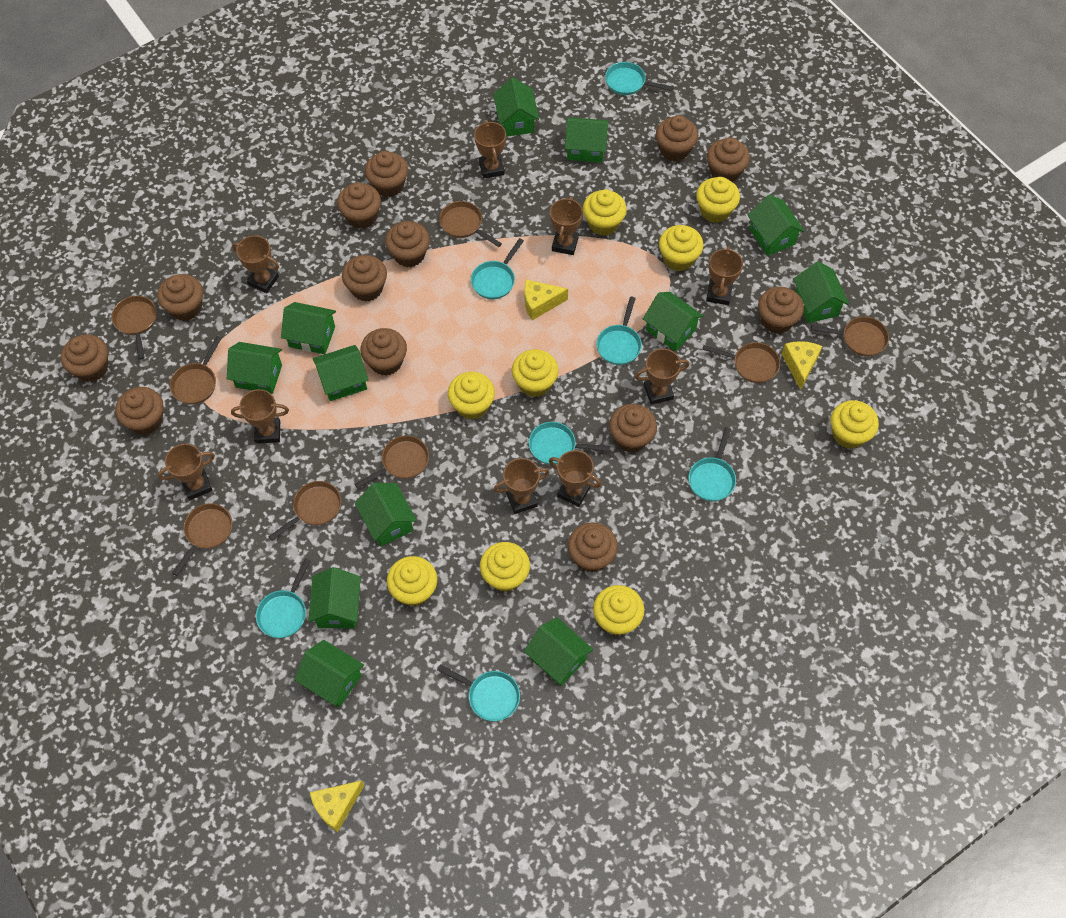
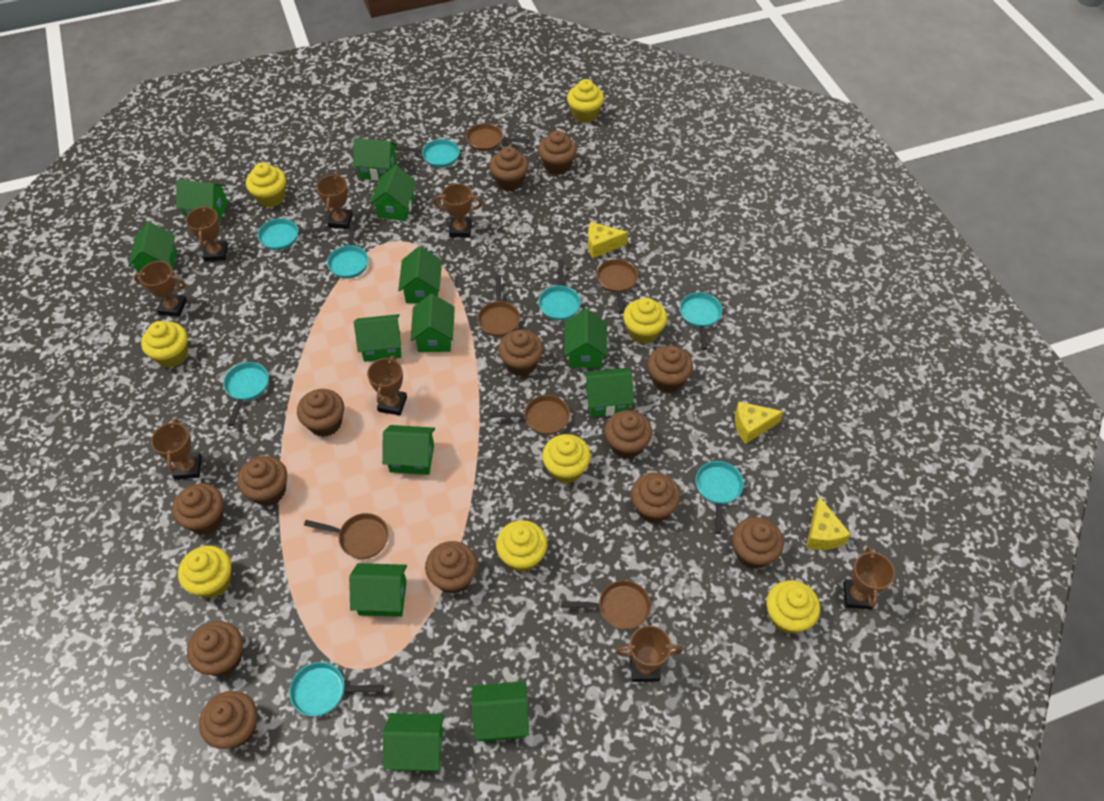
brown pan: 8 -> 6
brown trophy: 9 -> 8
green house: 12 -> 13
turquoise pan: 7 -> 8
yellow cupcake: 9 -> 8

